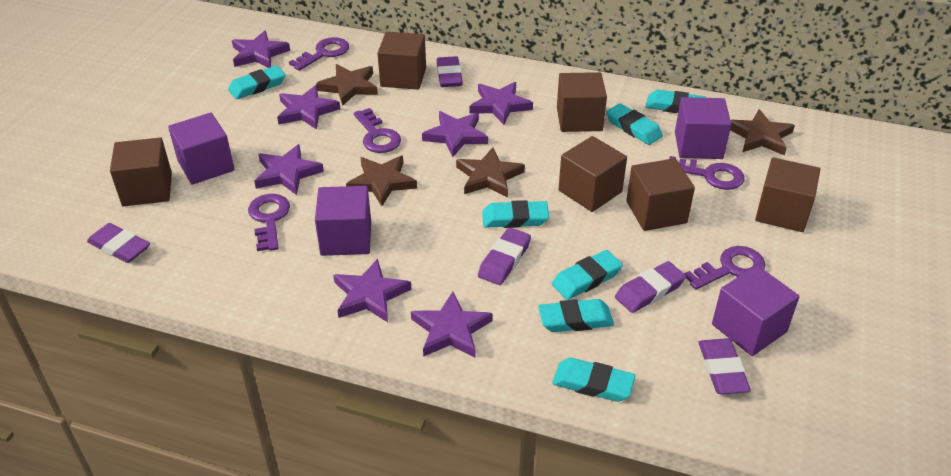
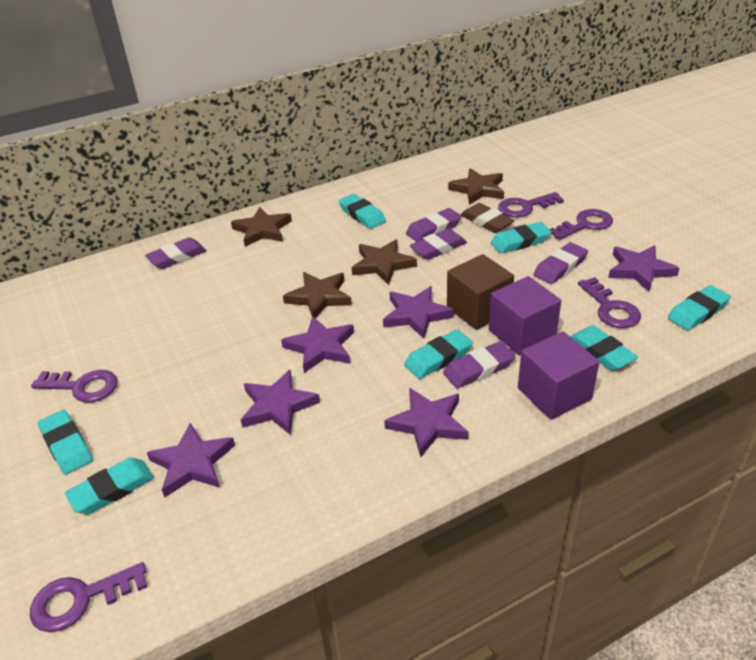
brown cube: 6 -> 1
brown eraser: 0 -> 1
purple cube: 4 -> 2
purple star: 7 -> 6

